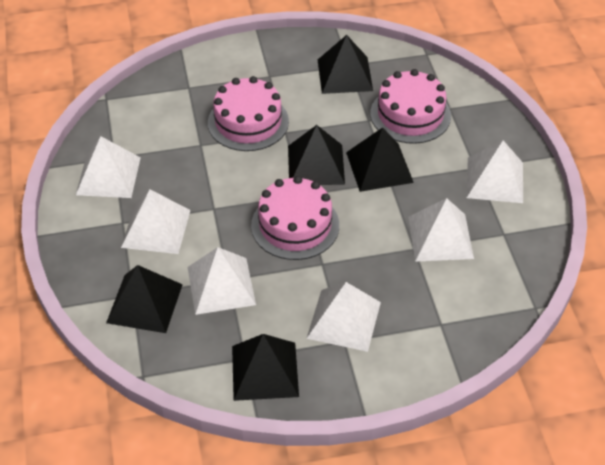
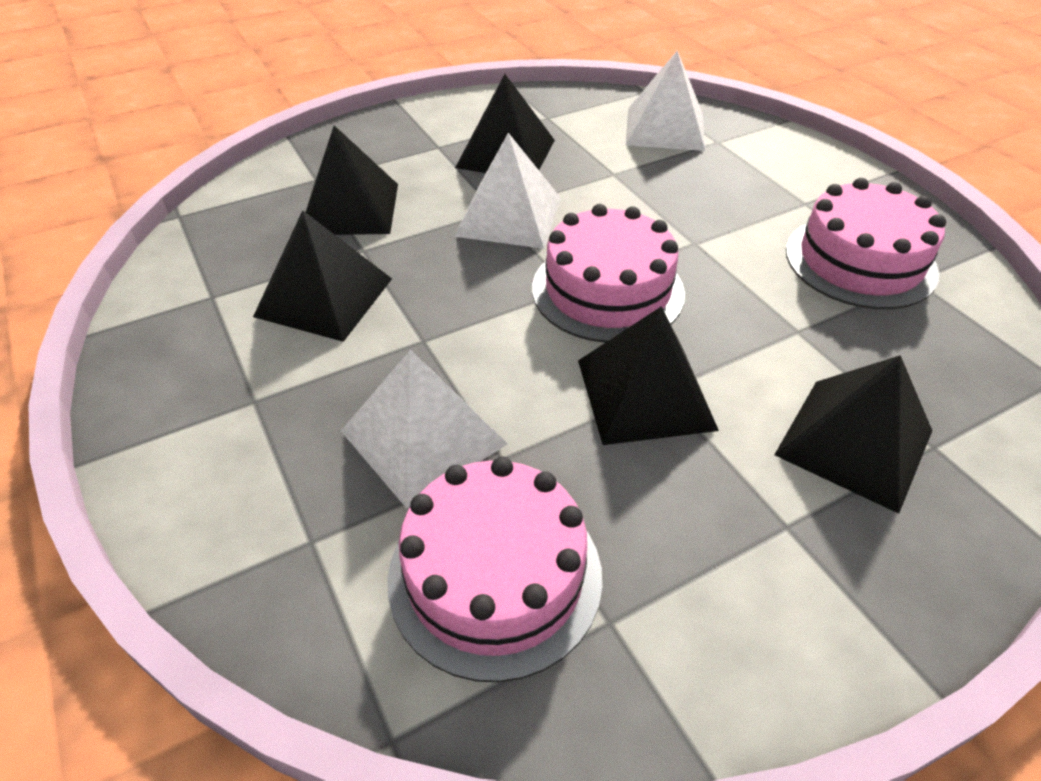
white pyramid: 6 -> 3

